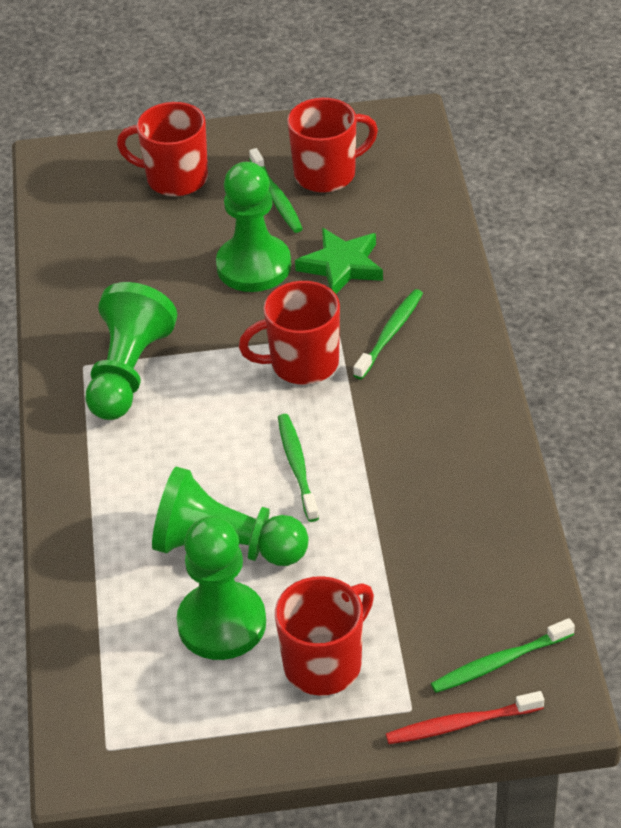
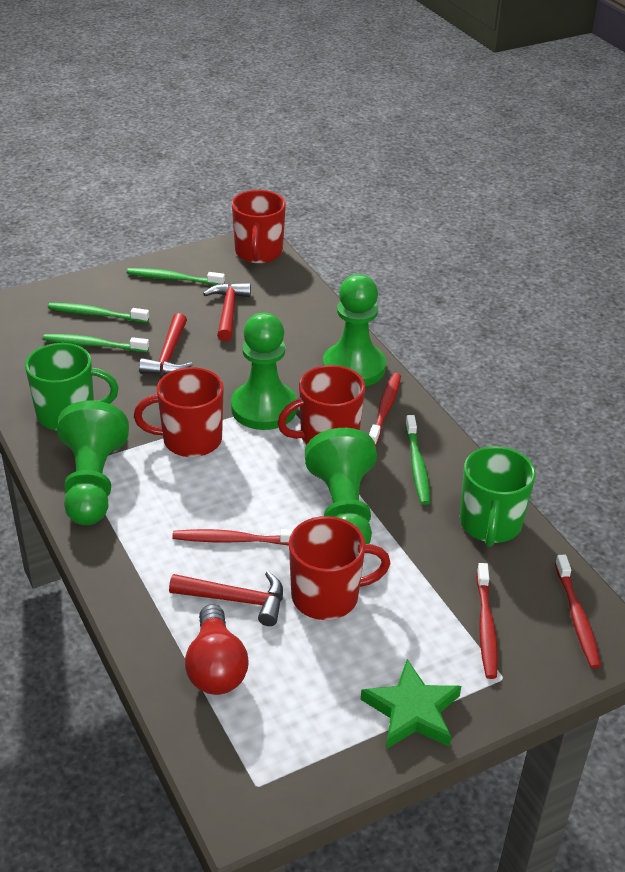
green mug: 0 -> 2
red hammer: 0 -> 3
red light bulb: 0 -> 1
red toothbrush: 1 -> 4

